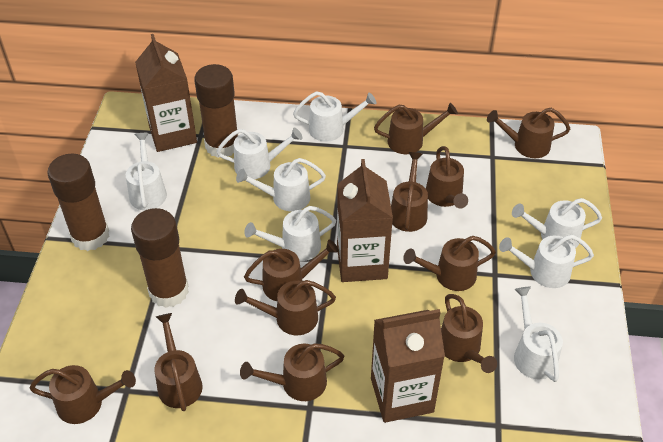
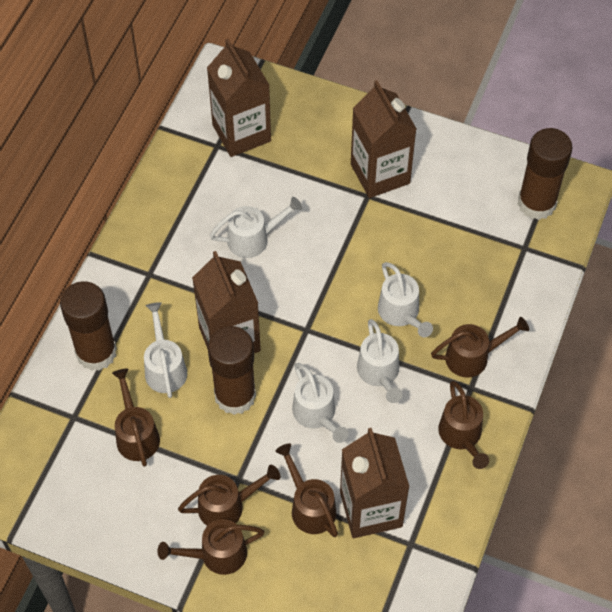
brown carton: 3 -> 4
brown watering can: 11 -> 6
white watering can: 8 -> 5

